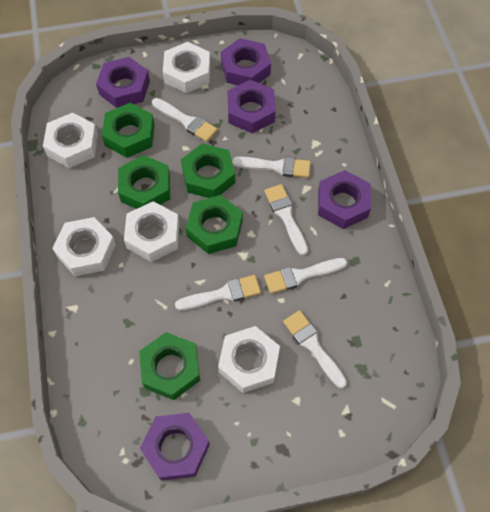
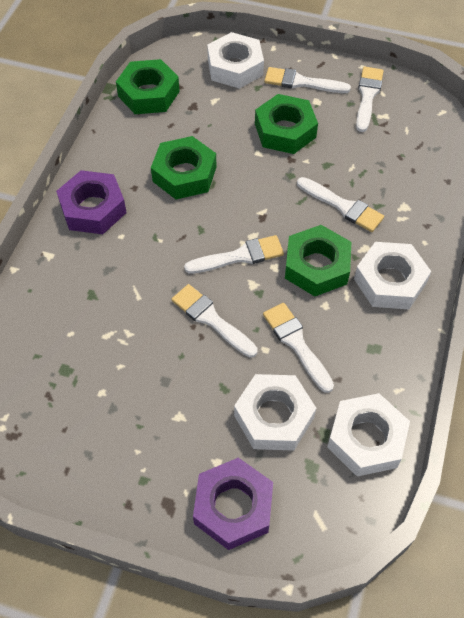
green nut: 5 -> 4
purple nut: 5 -> 2
white nut: 5 -> 4

